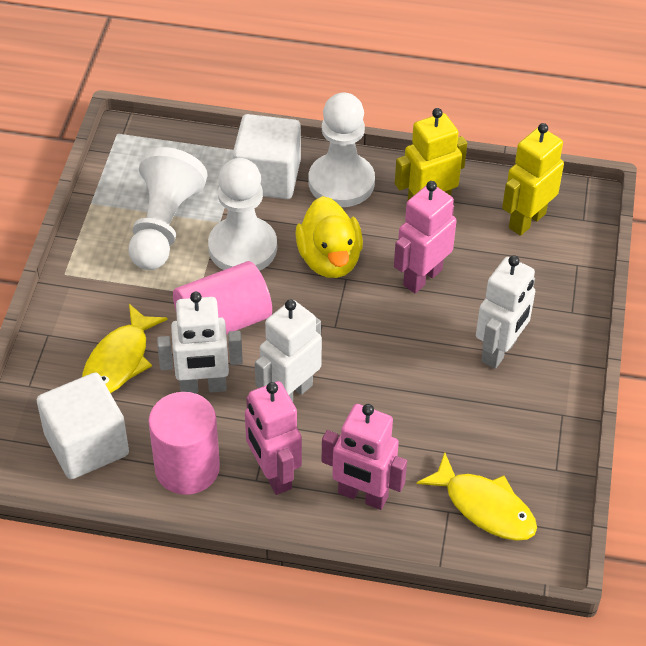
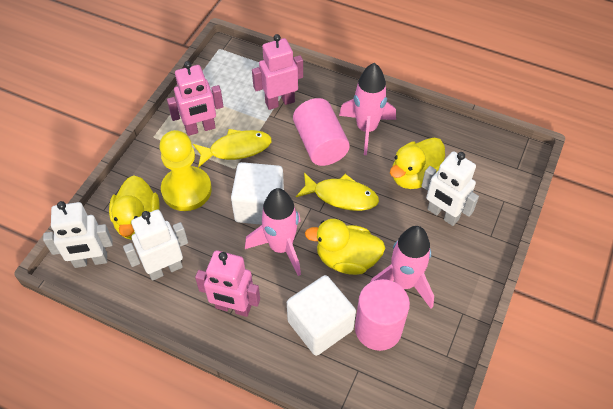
pink rocket: 0 -> 3
white pawn: 3 -> 0
yellow duck: 1 -> 3
yellow pawn: 0 -> 1
yellow robot: 2 -> 0

